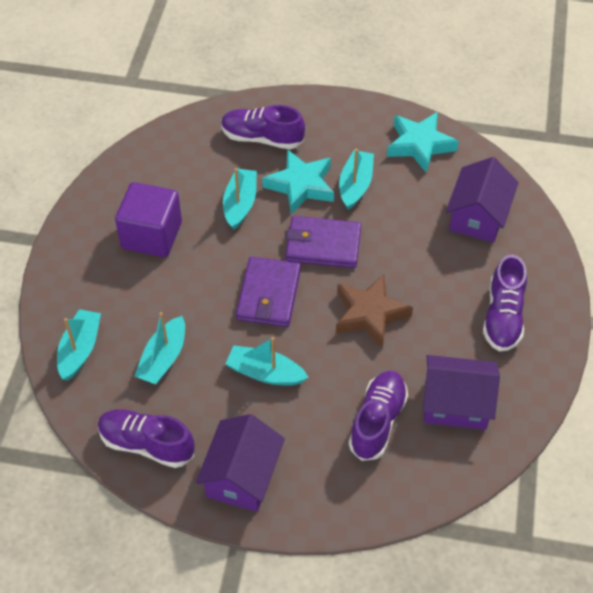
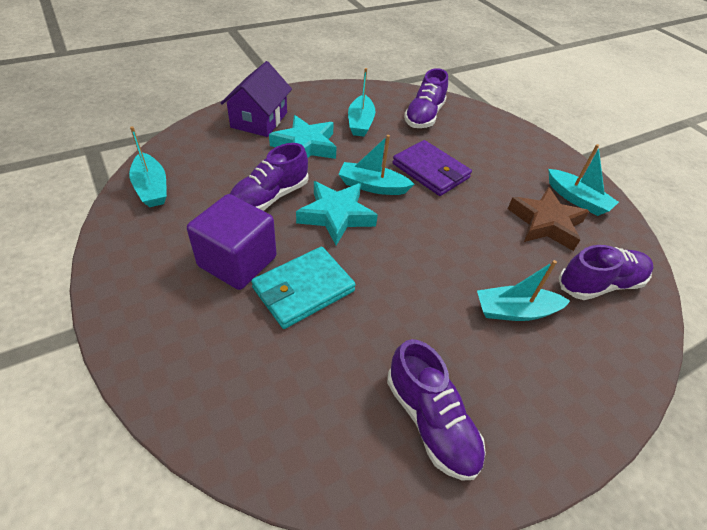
purple house: 3 -> 1
purple wallet: 2 -> 1
turquoise wallet: 0 -> 1

